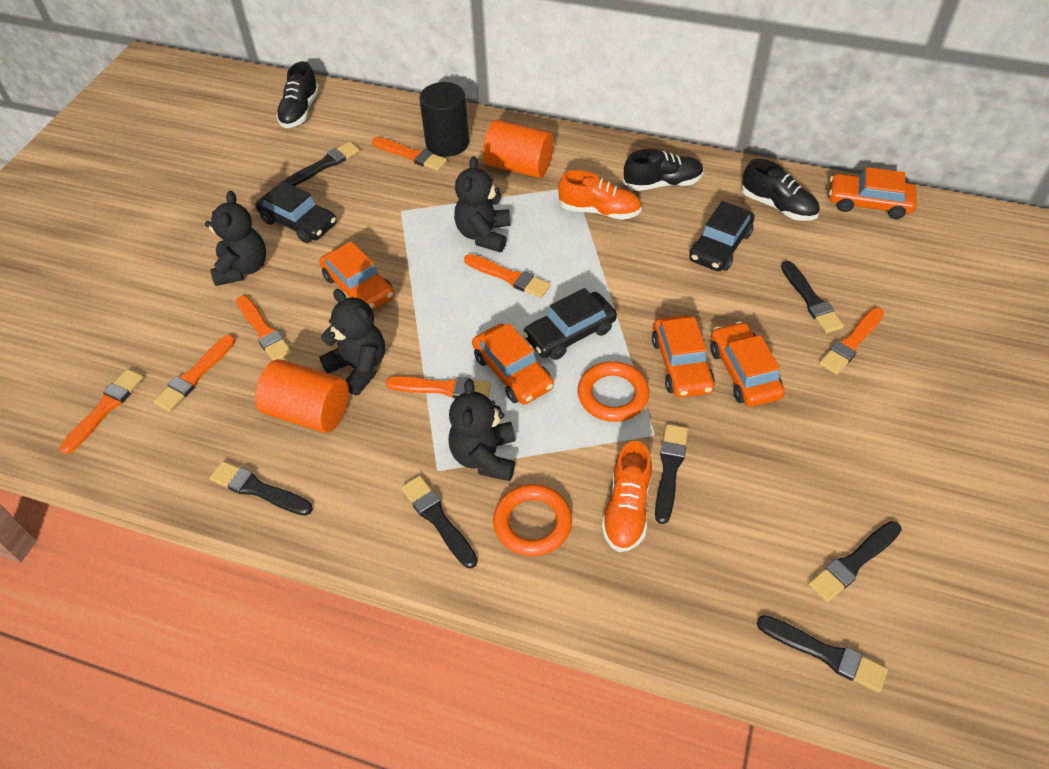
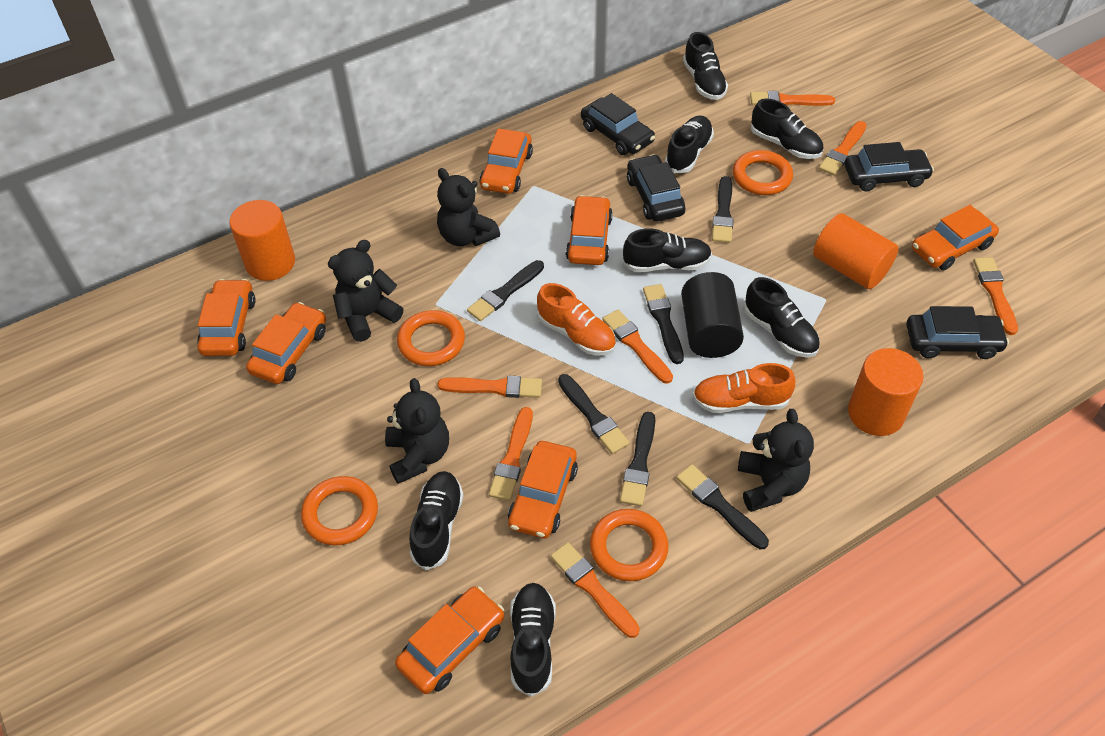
black brush: 7 -> 6
black car: 3 -> 4
black shoe: 3 -> 7
orange car: 5 -> 7
orange cylinder: 2 -> 3
orange ring: 2 -> 4

